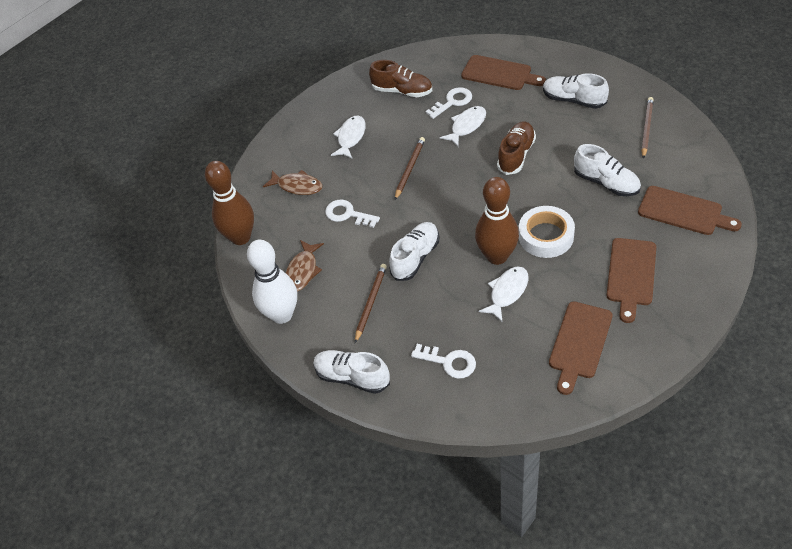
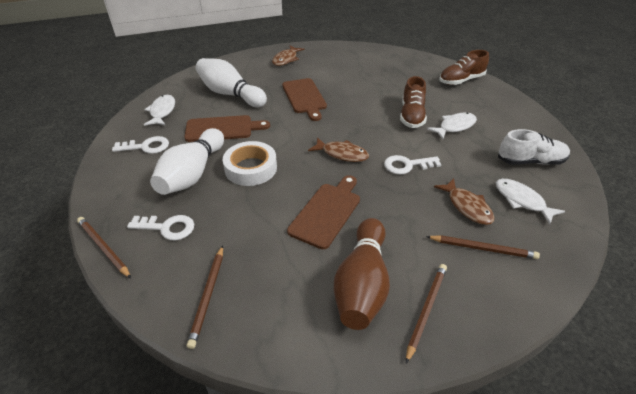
brown bowling pin: 2 -> 1
brown cutting board: 4 -> 3
brown fish: 2 -> 3
brown pencil: 3 -> 4
white bowling pin: 1 -> 2
white shoe: 4 -> 1

